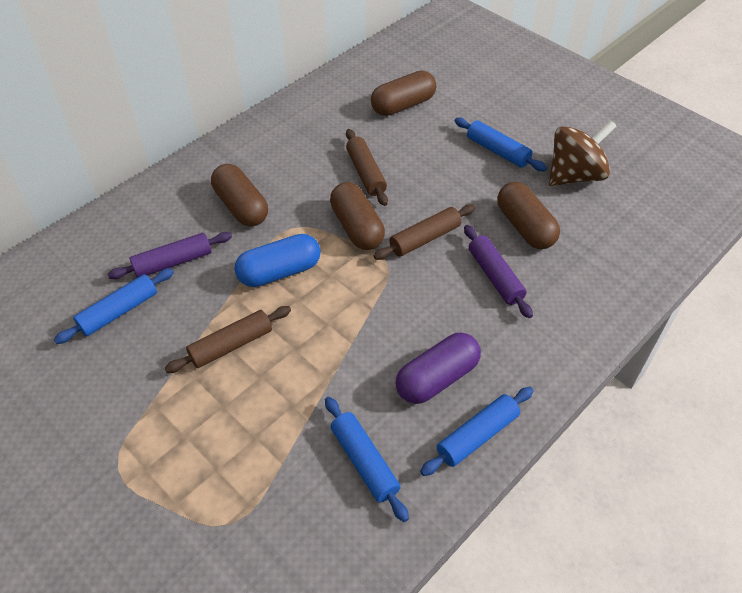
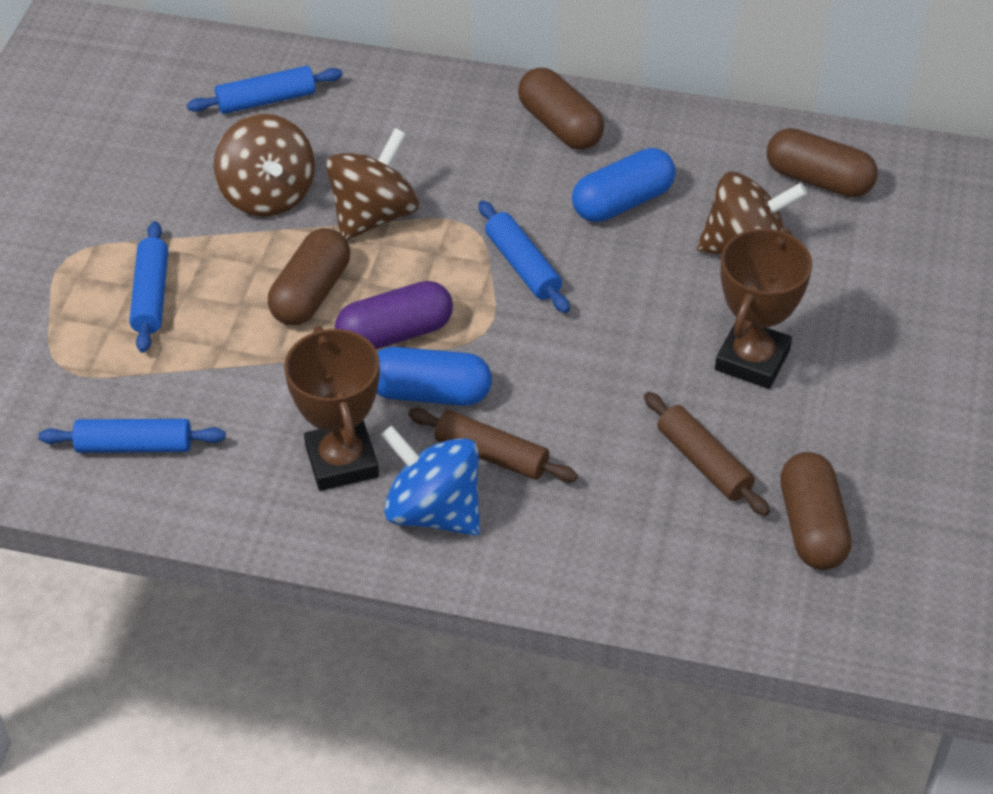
blue capsule: 1 -> 2
blue spinning top: 0 -> 1
brown rolling pin: 3 -> 2
brown spinning top: 1 -> 3
brown trophy: 0 -> 2
purple rolling pin: 2 -> 0

